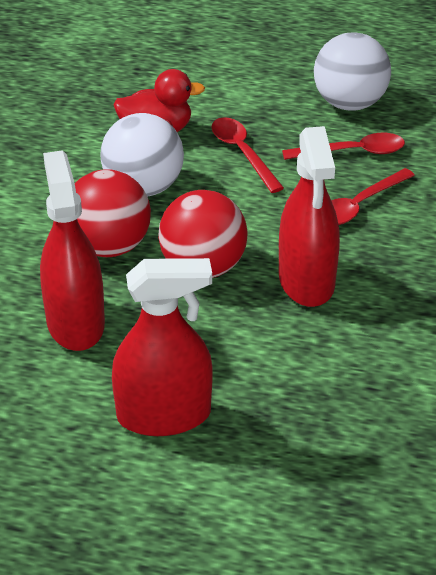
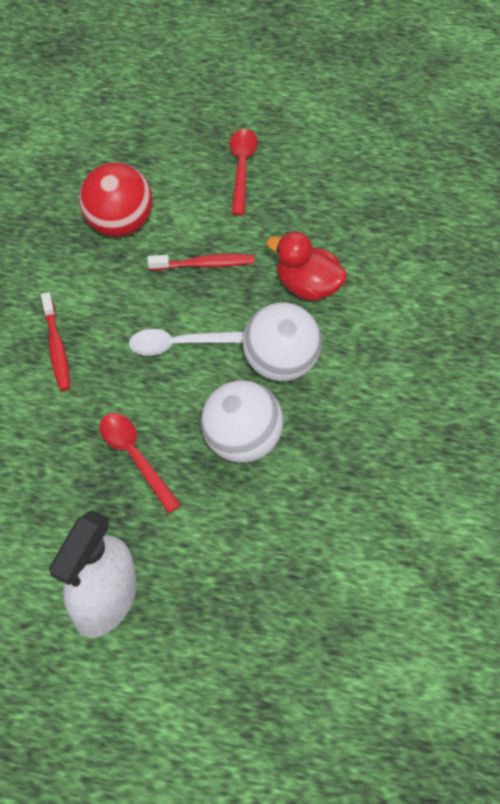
red ball: 2 -> 1
red spoon: 3 -> 2
red spray bottle: 3 -> 0
red toothbrush: 0 -> 2
white spoon: 0 -> 1
white spray bottle: 0 -> 1

